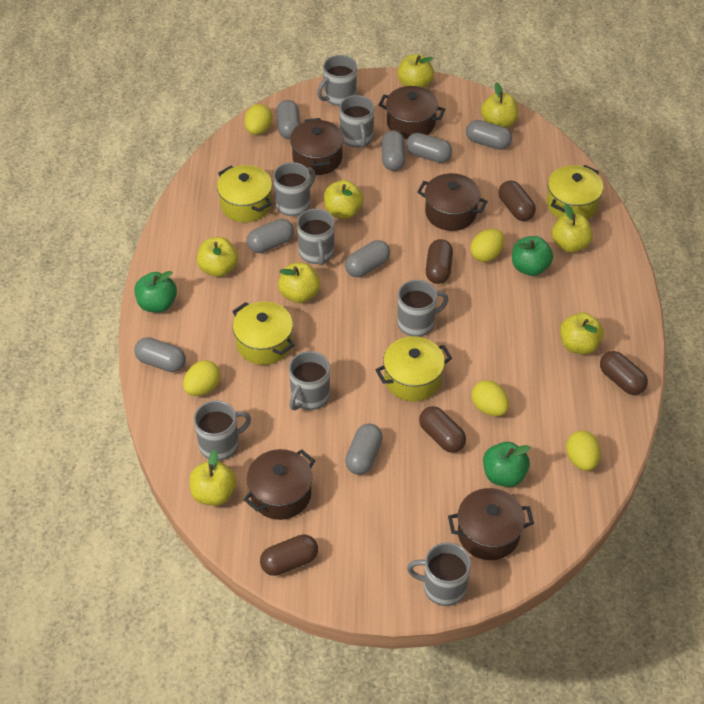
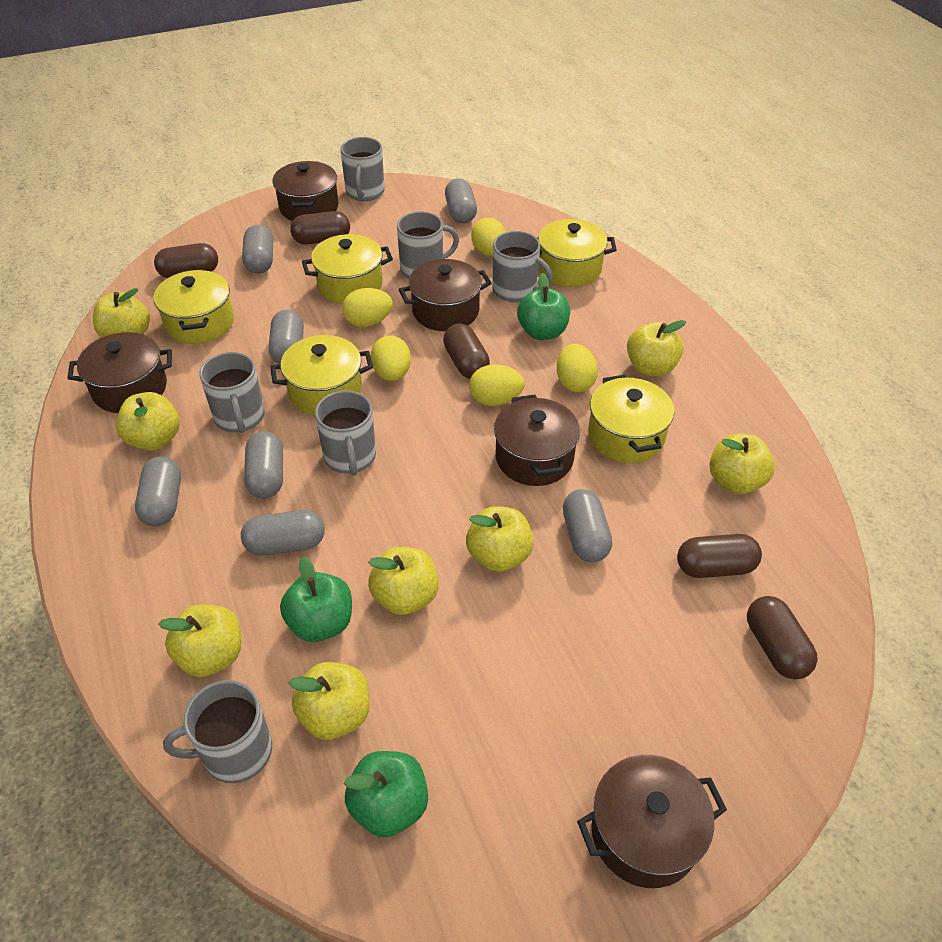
grey capsule: 8 -> 7
grey mug: 8 -> 6
yellow pot: 4 -> 5

